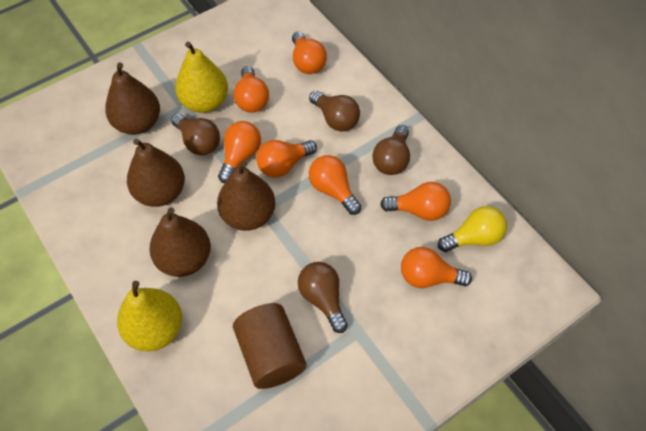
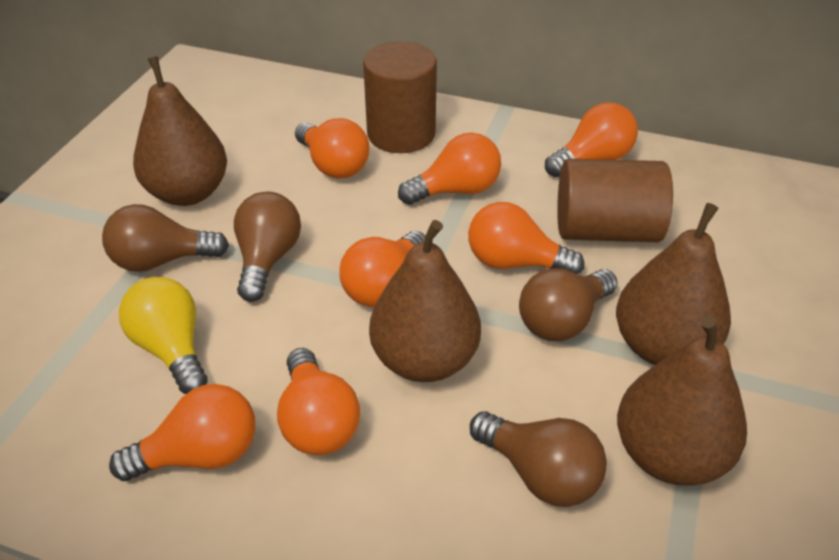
brown cylinder: 1 -> 2
yellow pear: 2 -> 0

